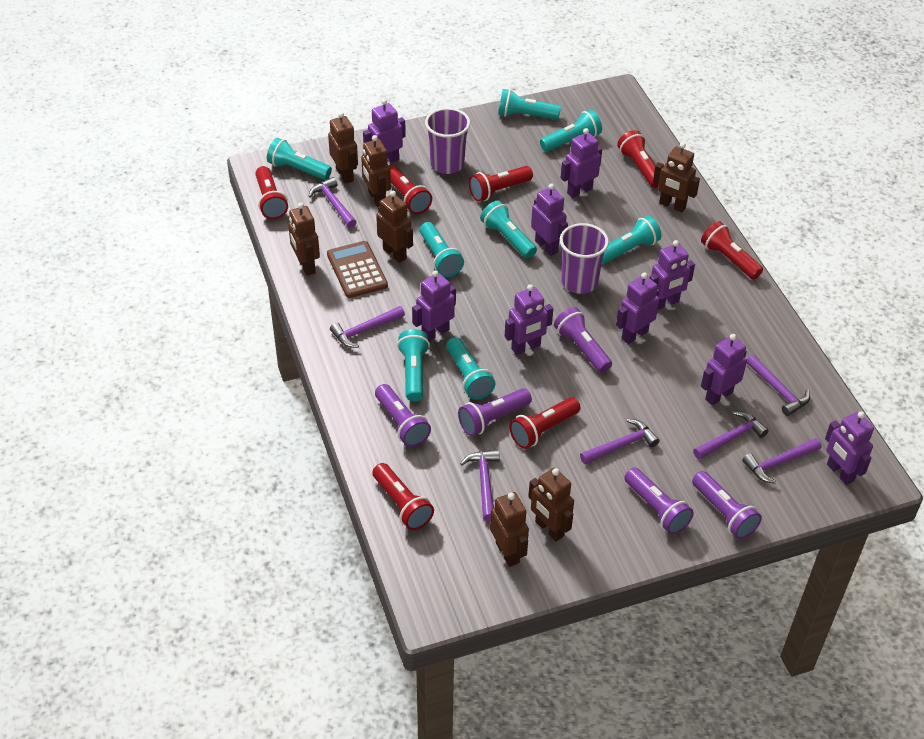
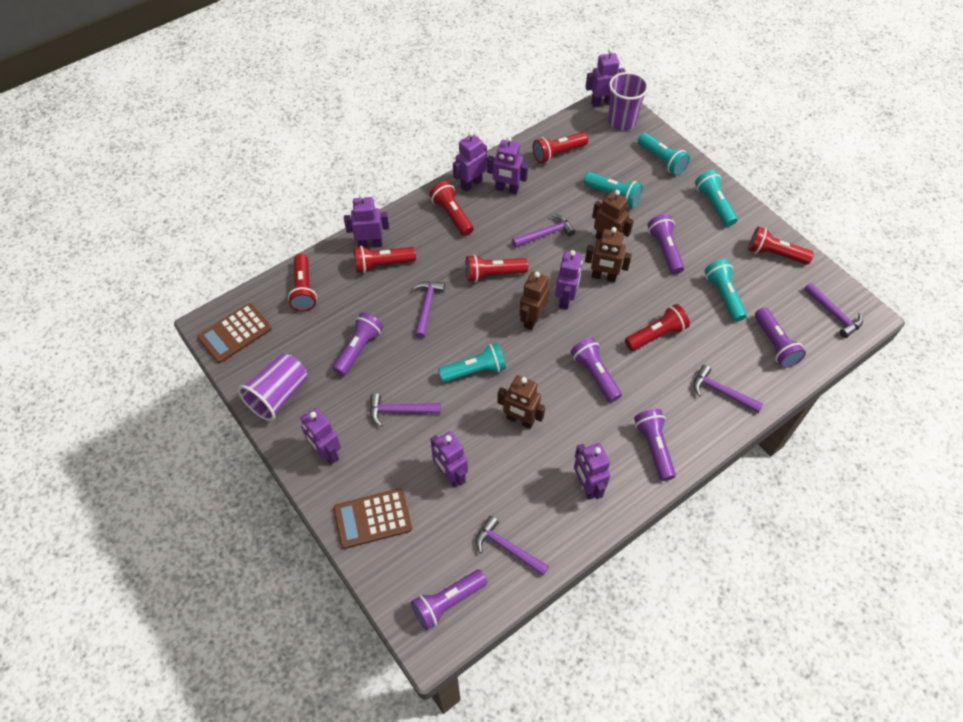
brown calculator: 1 -> 2
brown robot: 7 -> 4
purple flashlight: 5 -> 6
purple hammer: 7 -> 6
purple robot: 9 -> 8
turquoise flashlight: 8 -> 5

